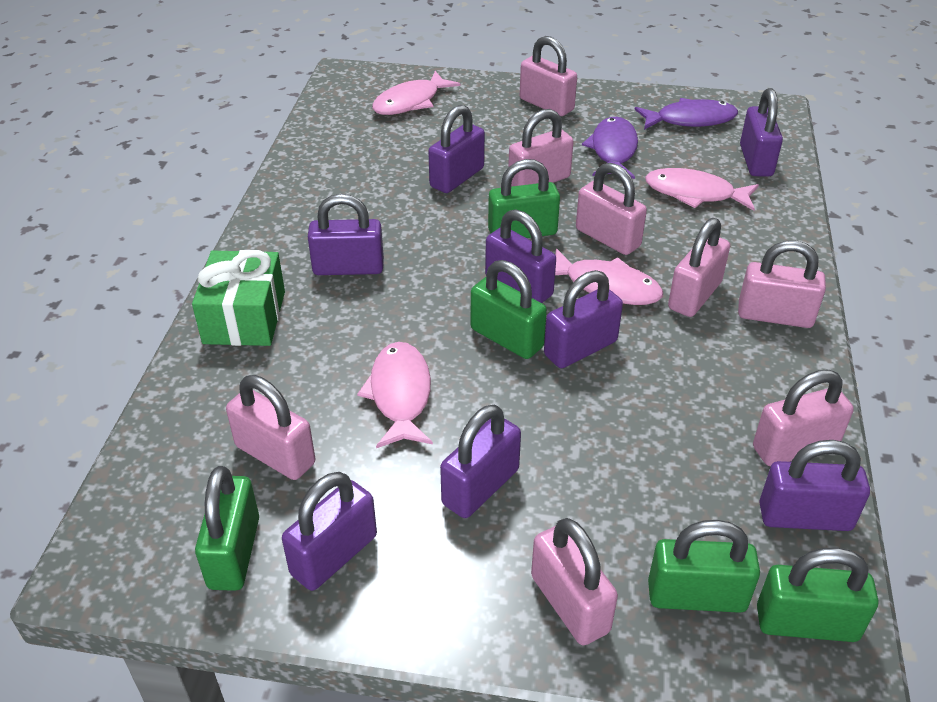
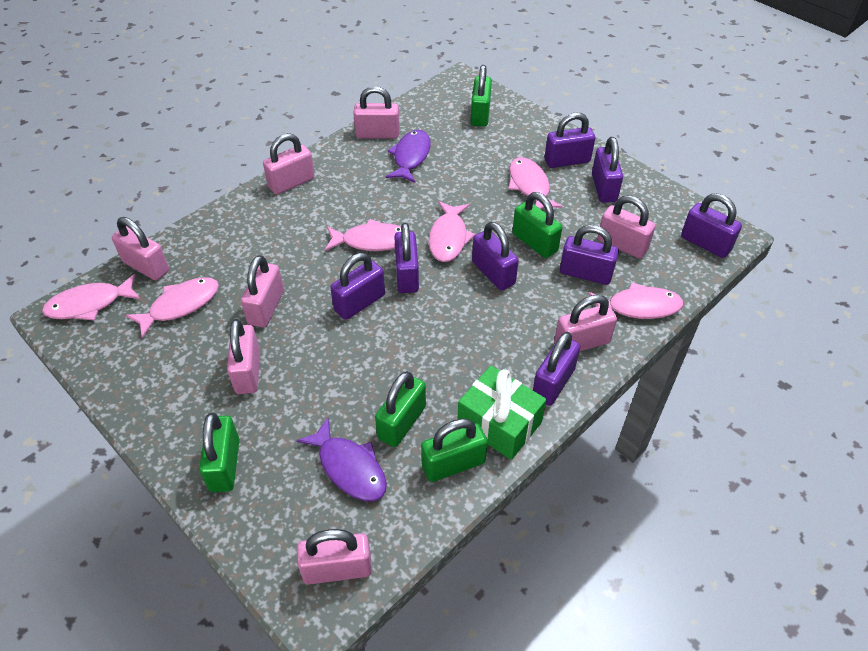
pink fish: 4 -> 6

